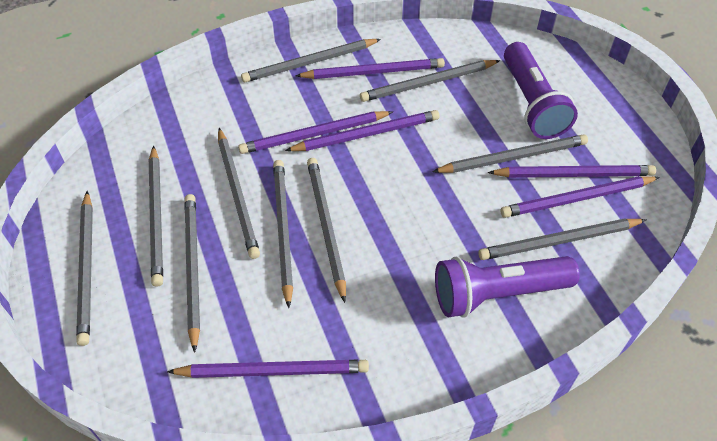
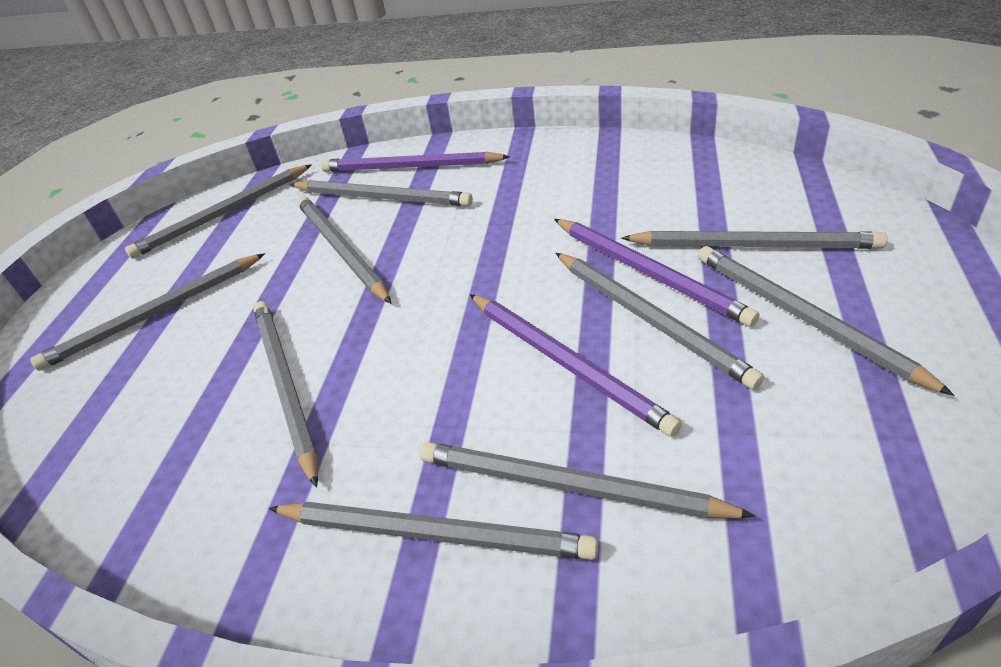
purple flashlight: 2 -> 0
purple pencil: 6 -> 3

